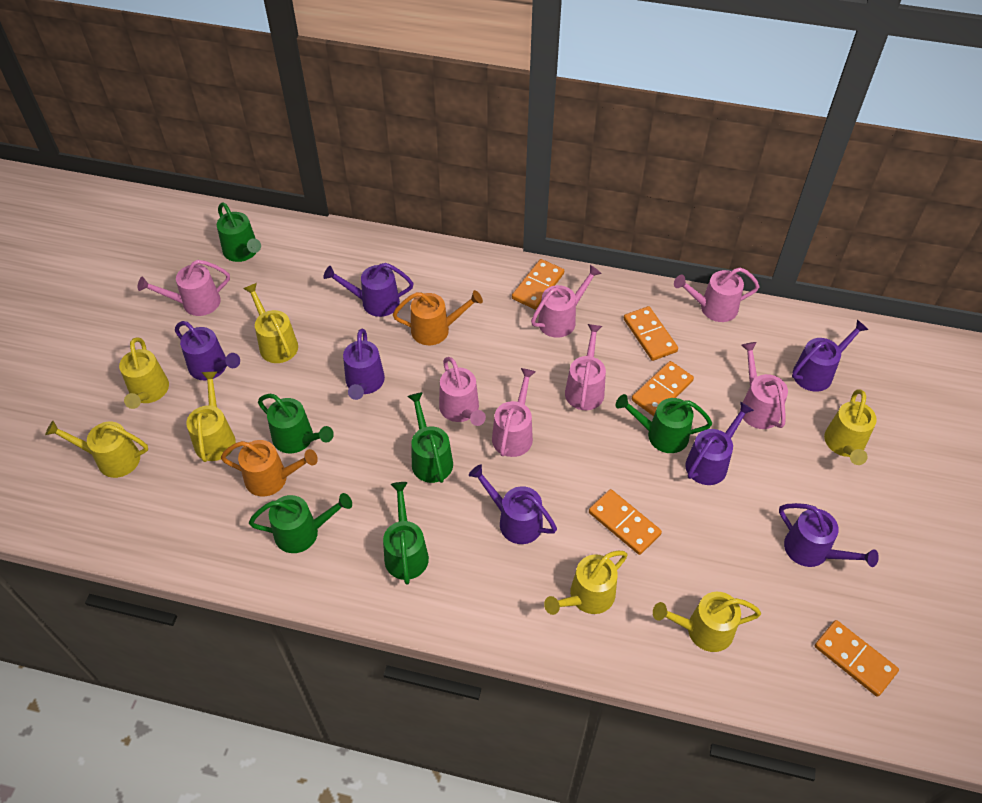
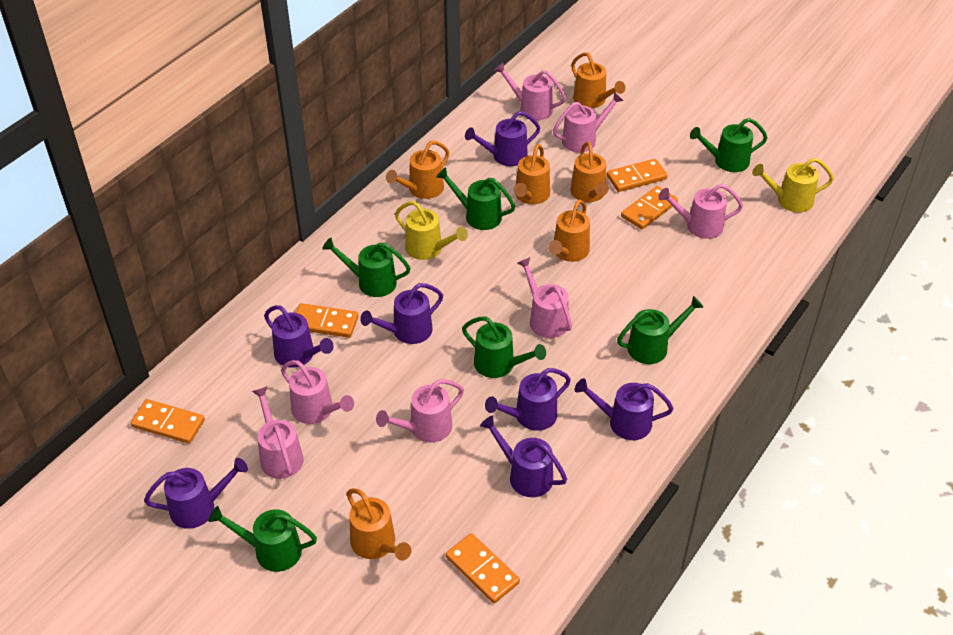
orange watering can: 2 -> 6
yellow watering can: 7 -> 2

